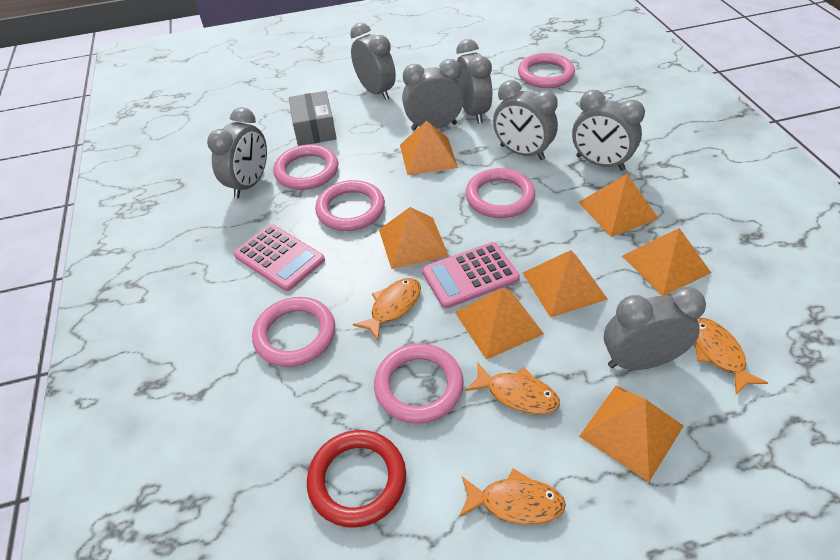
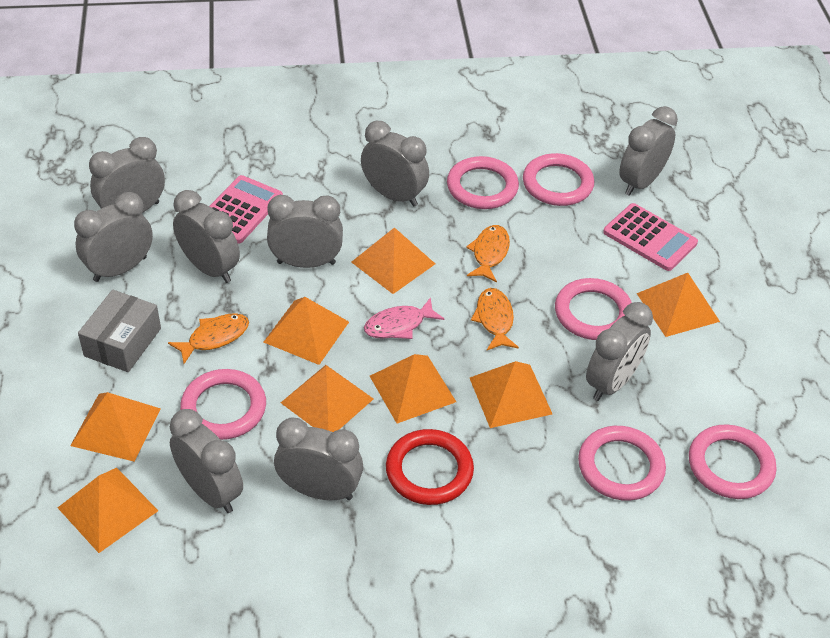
grey clock: 7 -> 9
orange fish: 4 -> 3
orange pyramid: 7 -> 8
pink fish: 0 -> 1

